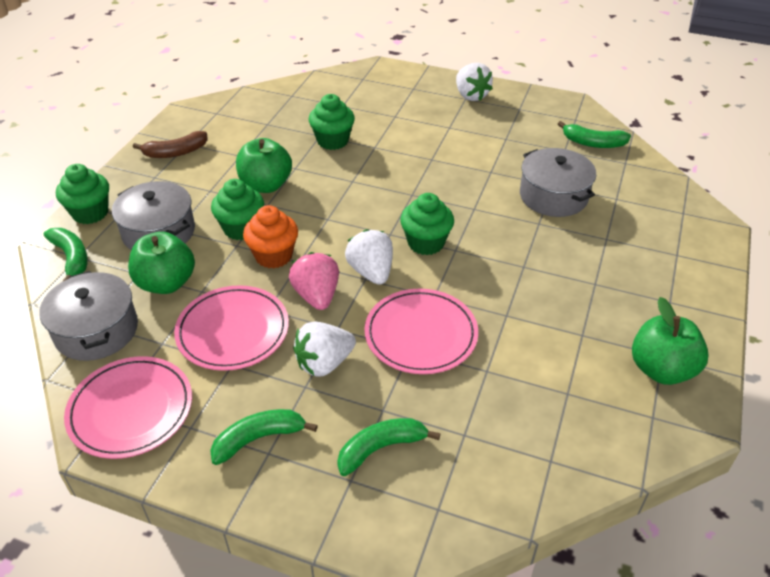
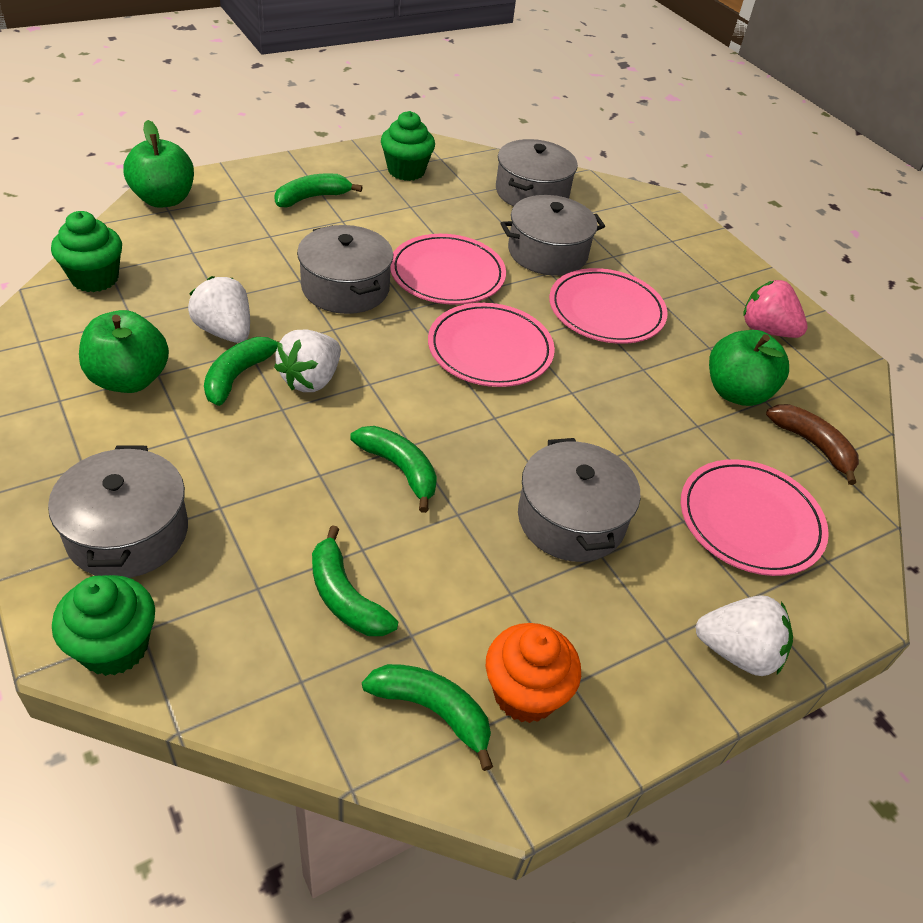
green banana: 4 -> 5
green cupcake: 4 -> 3
grey pot: 3 -> 5
pink plate: 3 -> 4

